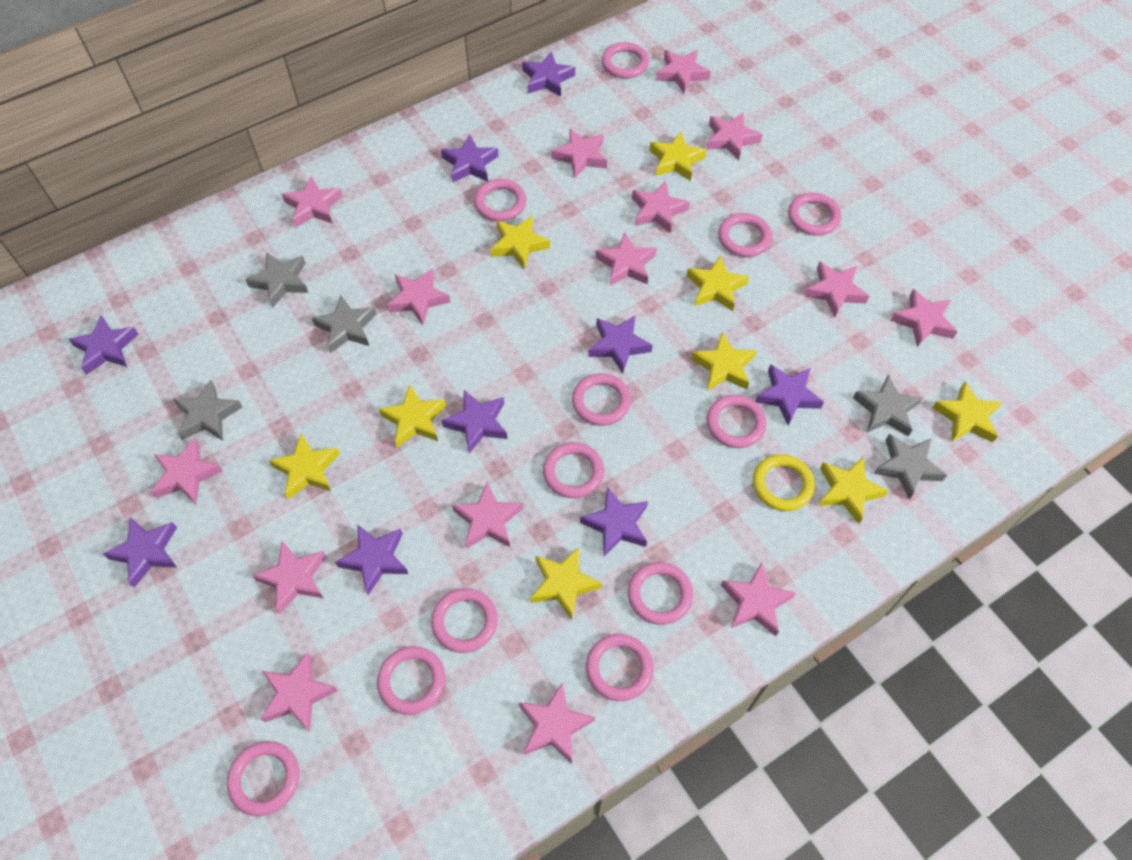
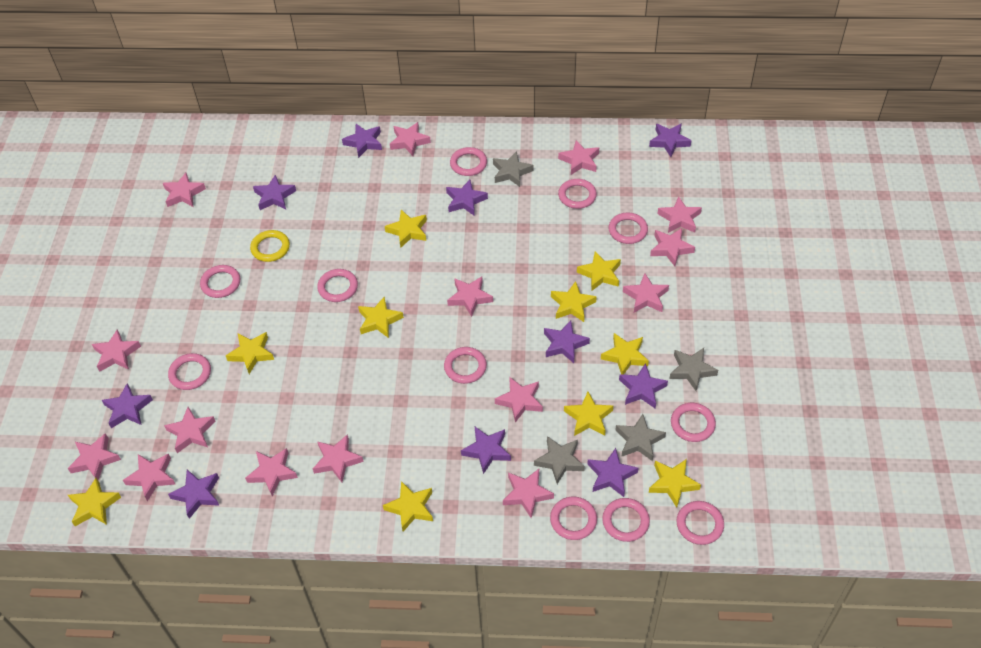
grey star: 5 -> 4
pink ring: 12 -> 11
purple star: 9 -> 10
yellow star: 9 -> 10

